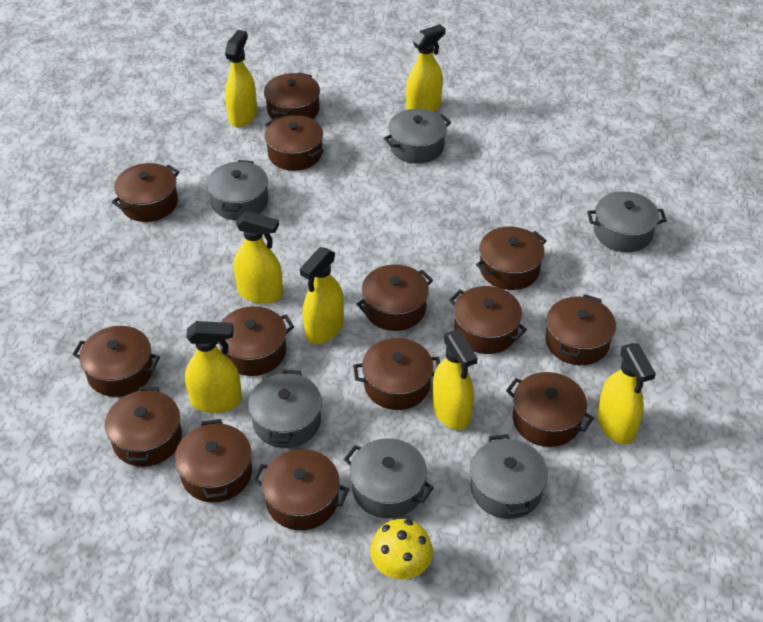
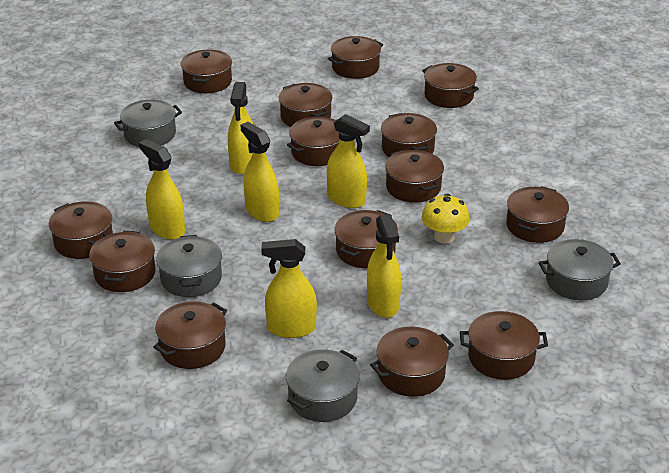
grey pot: 6 -> 4
yellow spray bottle: 7 -> 6

